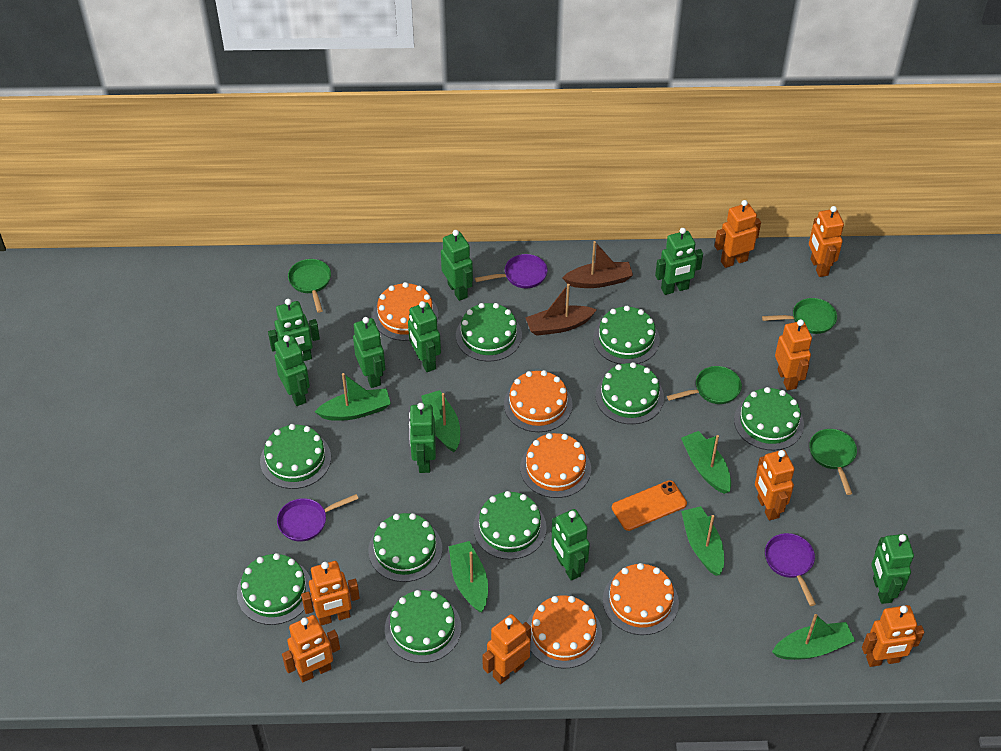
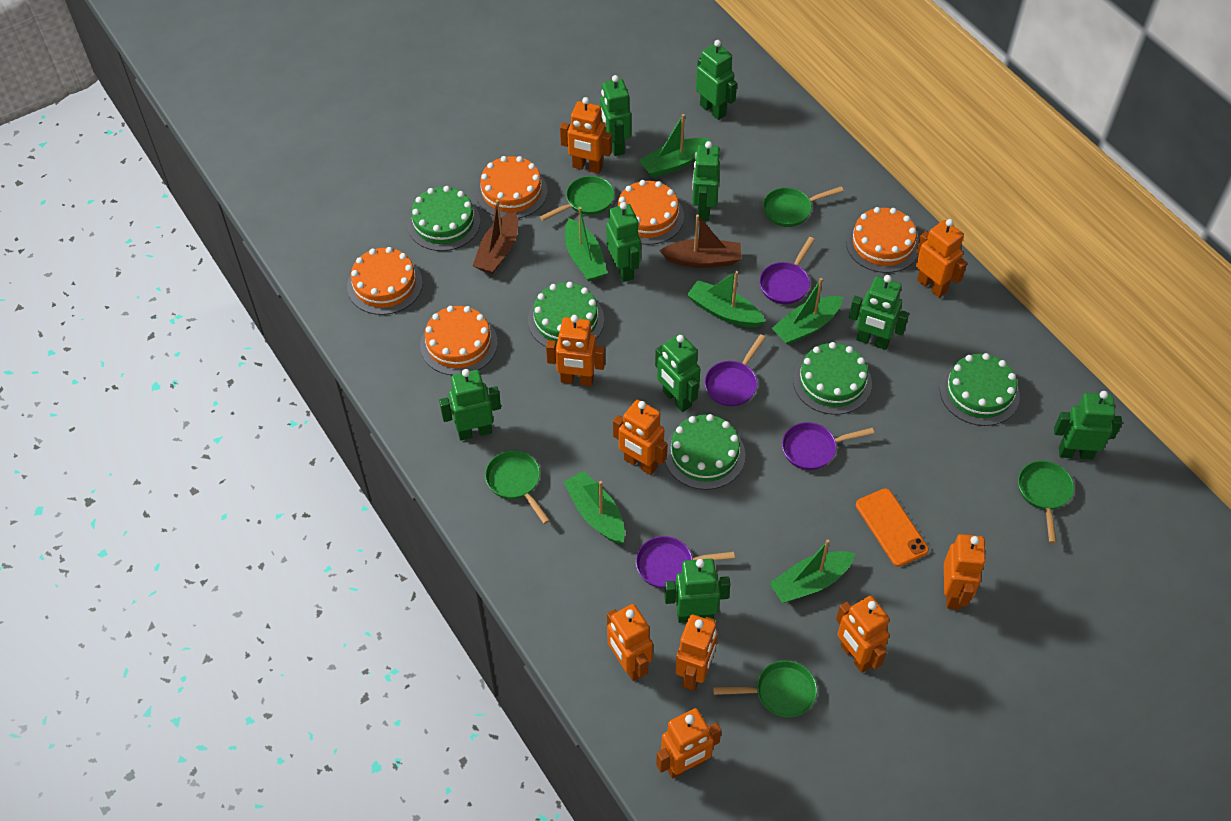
green cake: 9 -> 5
green pan: 4 -> 5
orange robot: 8 -> 9
purple pan: 3 -> 4

